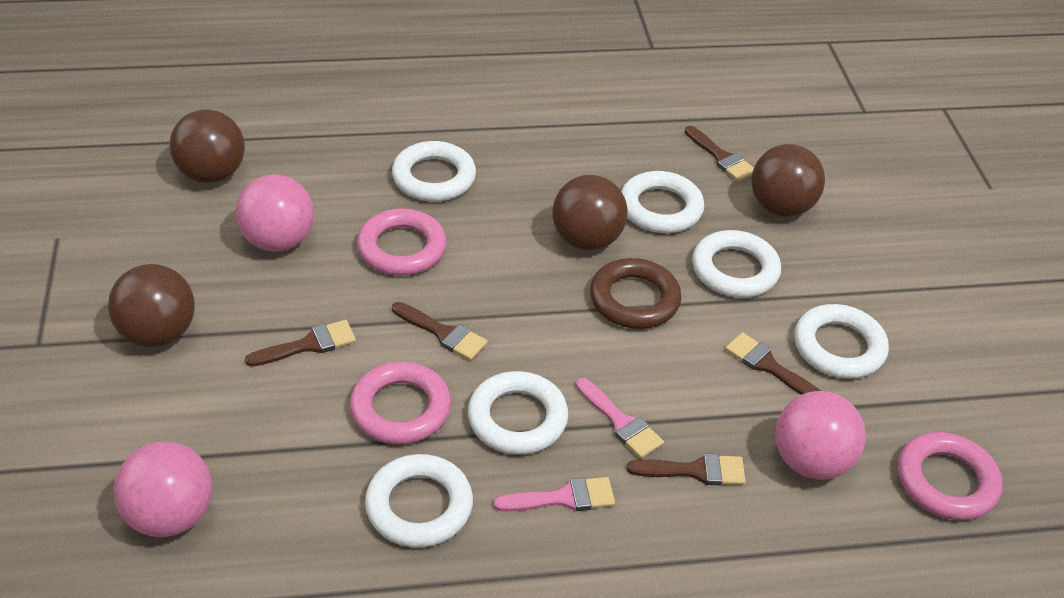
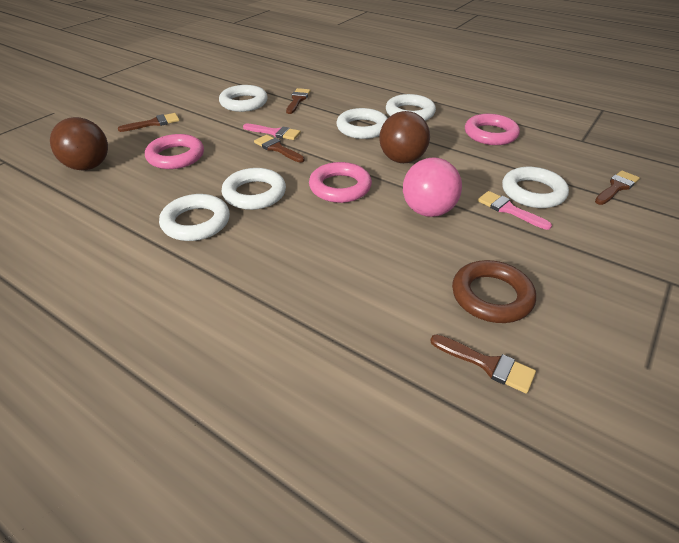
brown ball: 4 -> 2
pink ball: 3 -> 1

